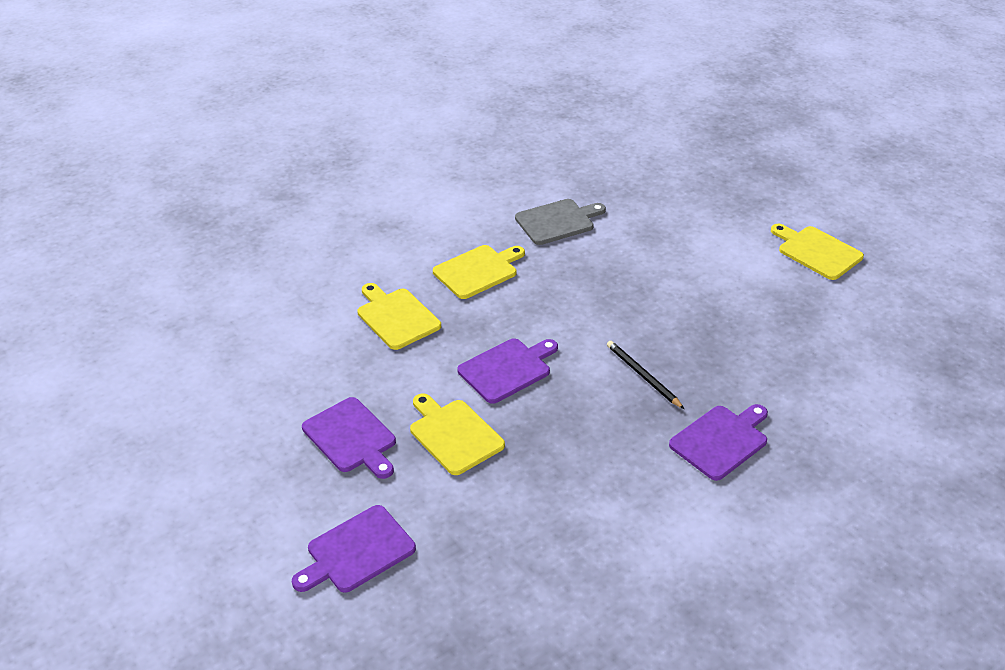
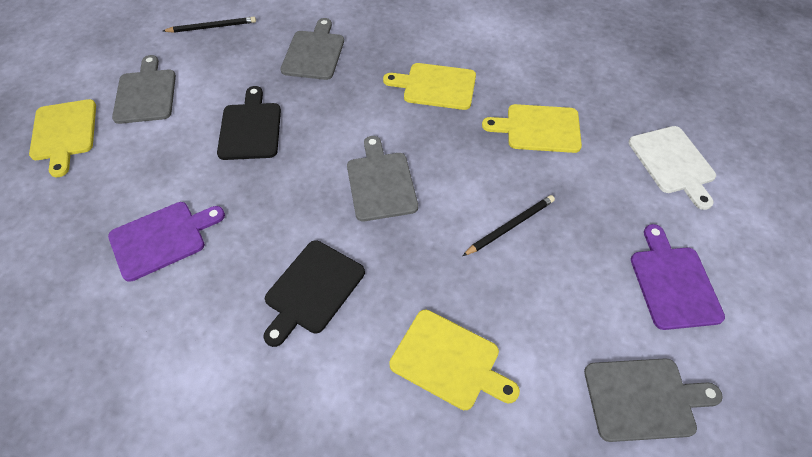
black cutting board: 0 -> 2
black pencil: 1 -> 2
grey cutting board: 1 -> 4
purple cutting board: 4 -> 2
white cutting board: 0 -> 1

